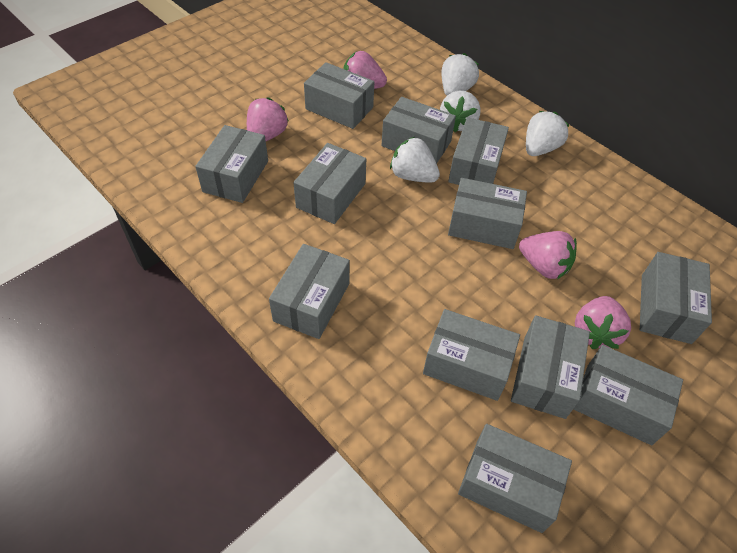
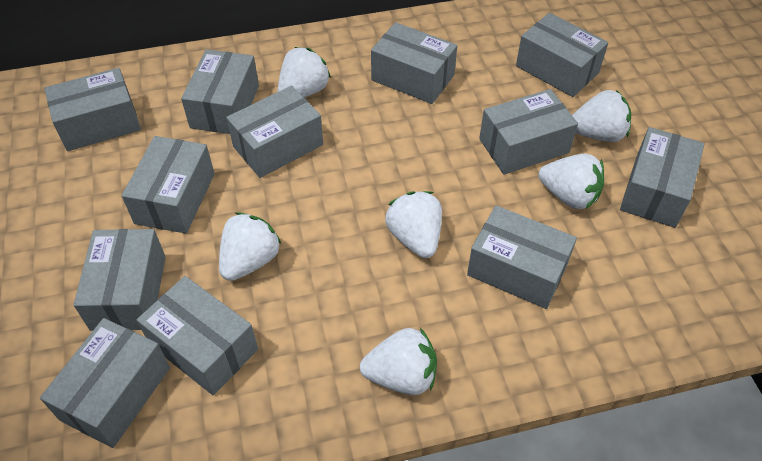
pink strawberry: 4 -> 0
white strawberry: 4 -> 6

